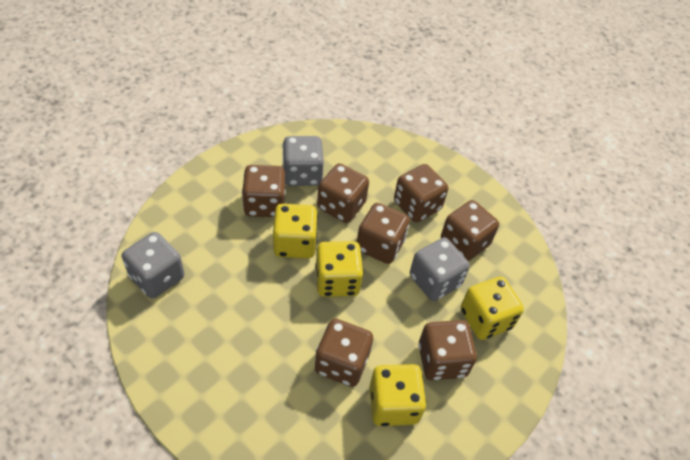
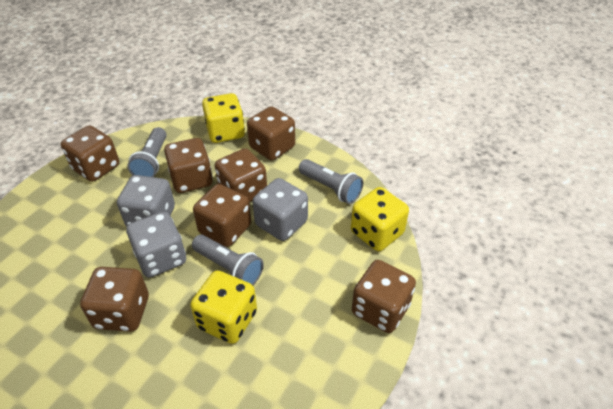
grey flashlight: 0 -> 3
yellow dice: 4 -> 3

